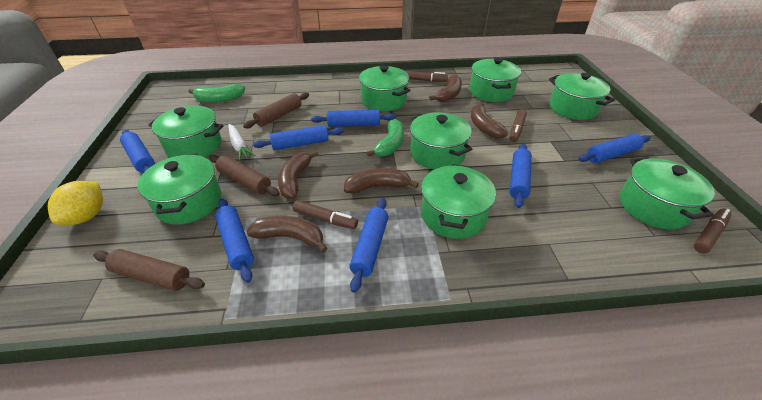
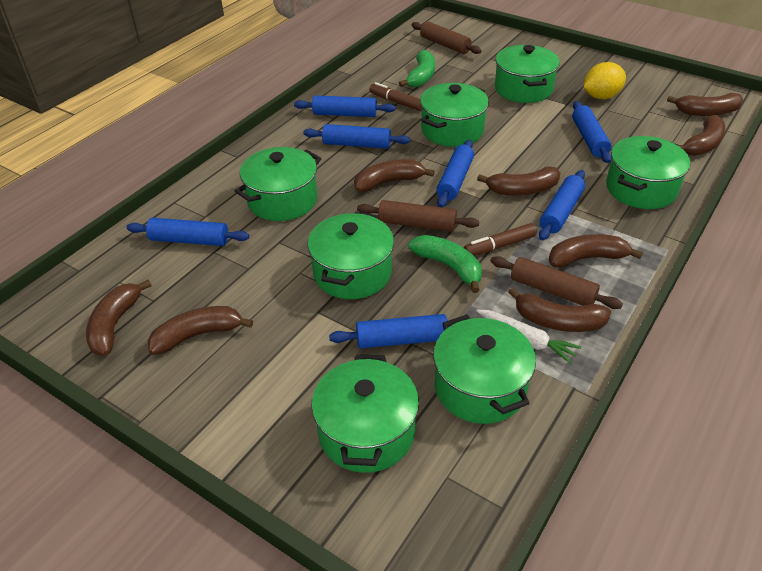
brown banana: 5 -> 8
brown marker: 4 -> 2
green pot: 8 -> 7

